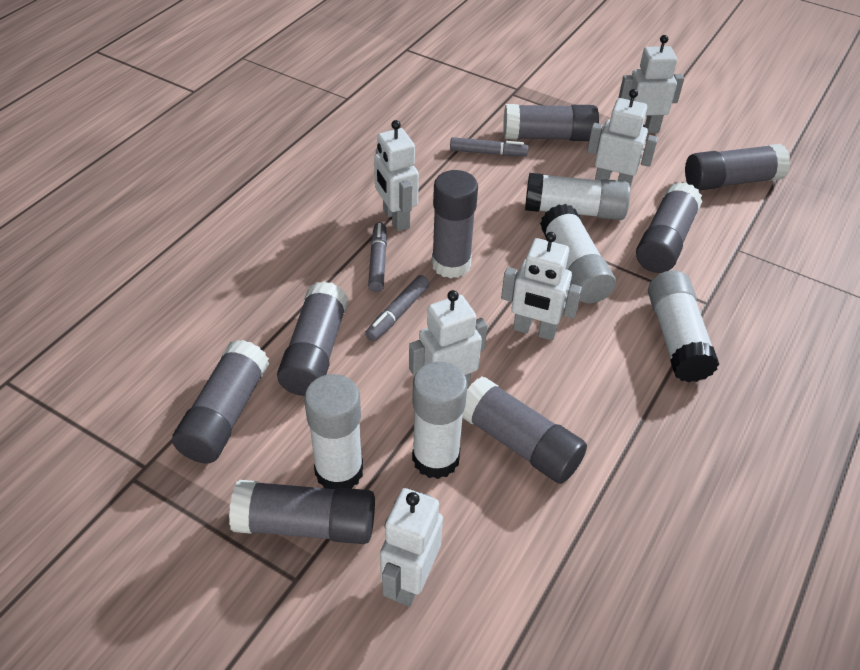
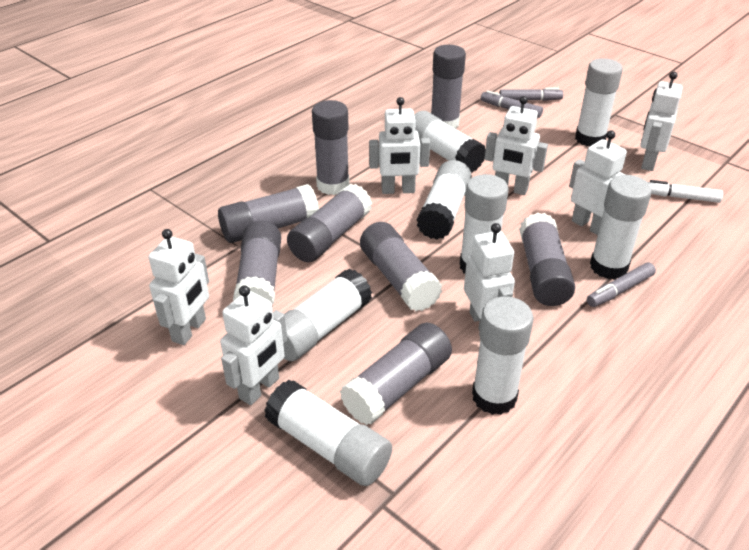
white glue stick: 5 -> 8
white marker: 0 -> 1
white robot: 6 -> 7

